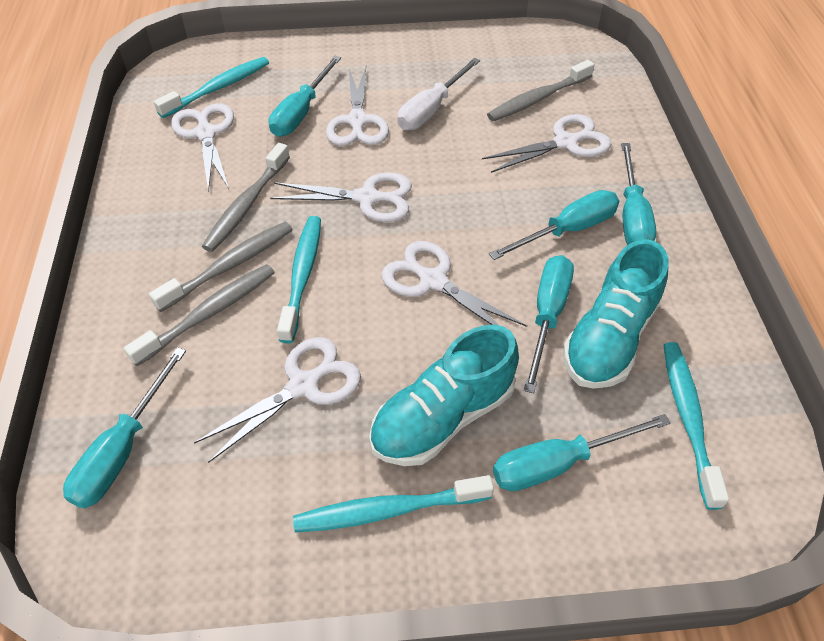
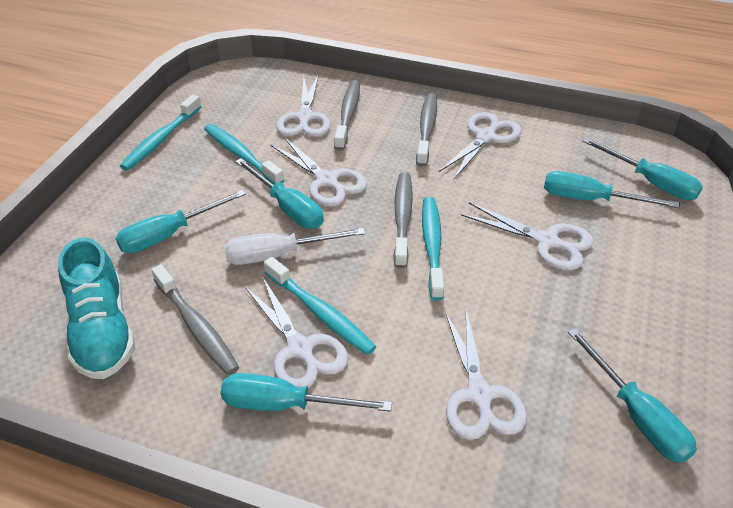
turquoise shoe: 2 -> 1

